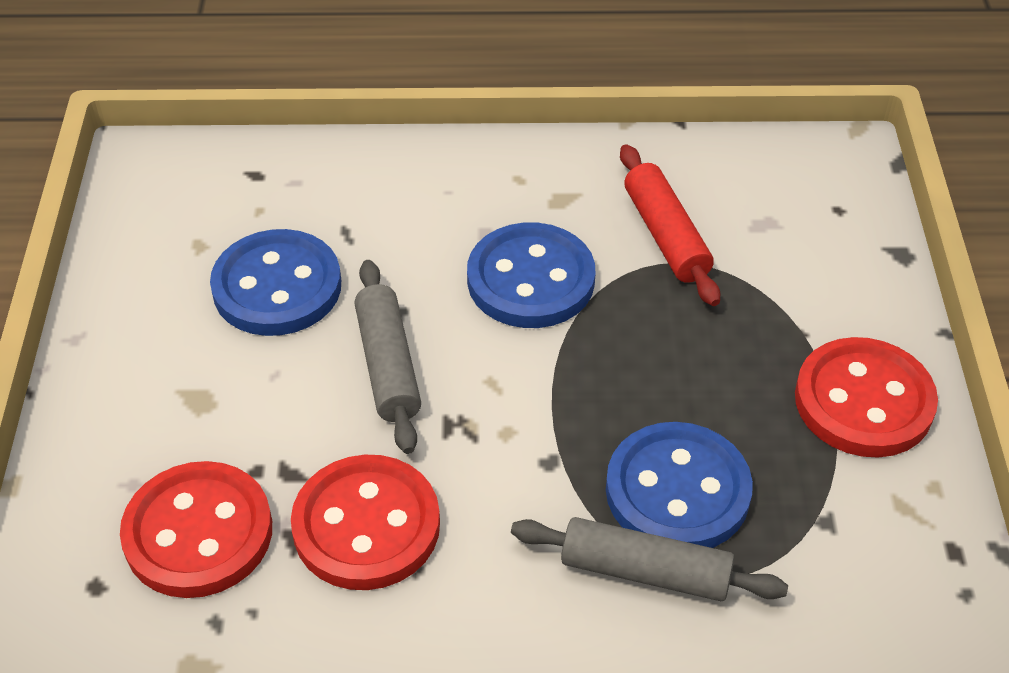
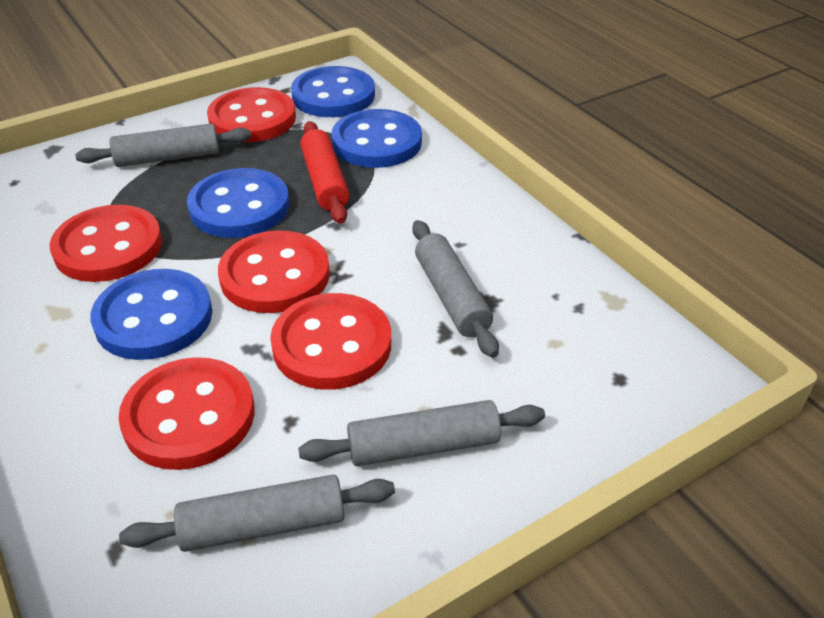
blue button: 3 -> 4
grey rolling pin: 2 -> 4
red button: 3 -> 5

